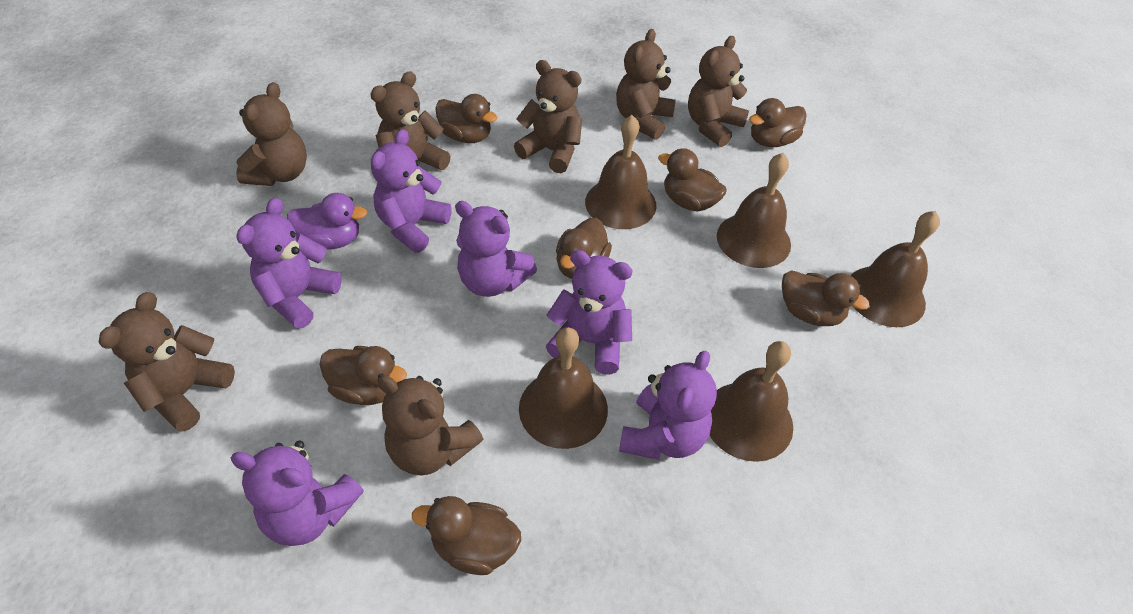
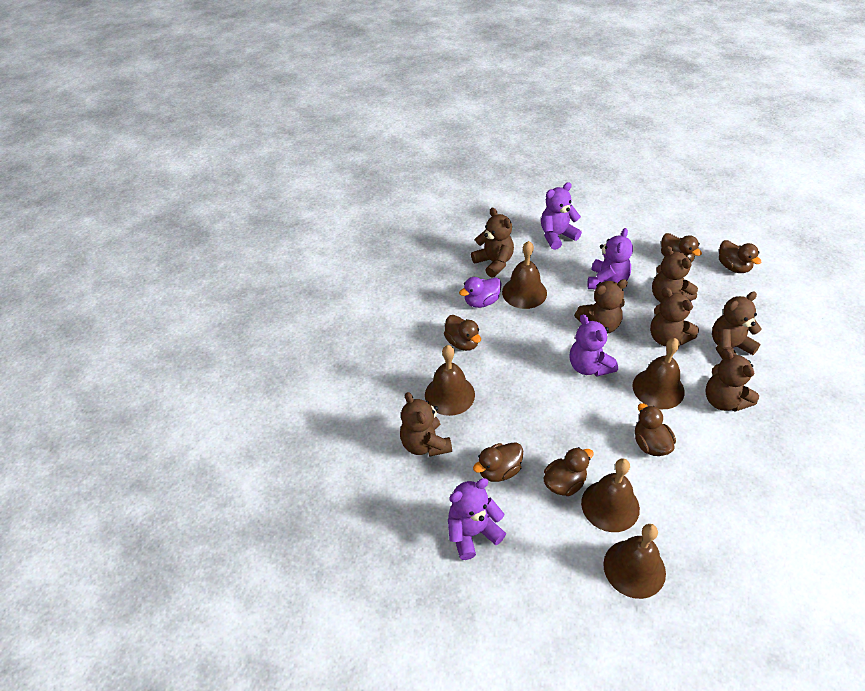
brown duck: 7 -> 6
purple teddy bear: 6 -> 4

